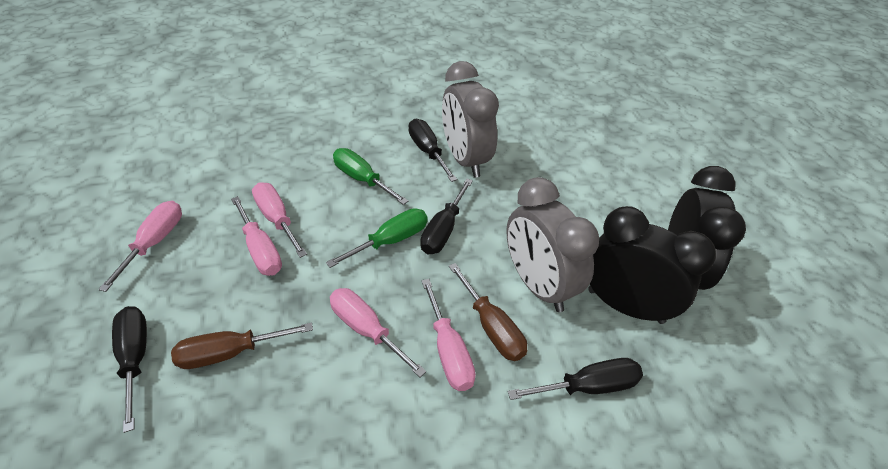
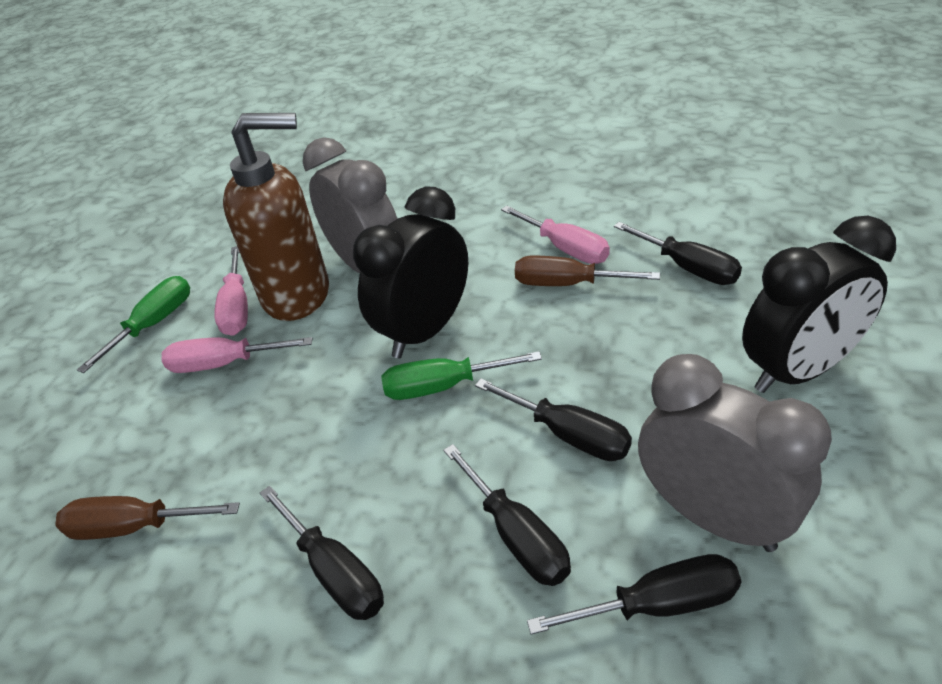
black screwdriver: 4 -> 5
brown soap dispenser: 0 -> 1
pink screwdriver: 5 -> 3

